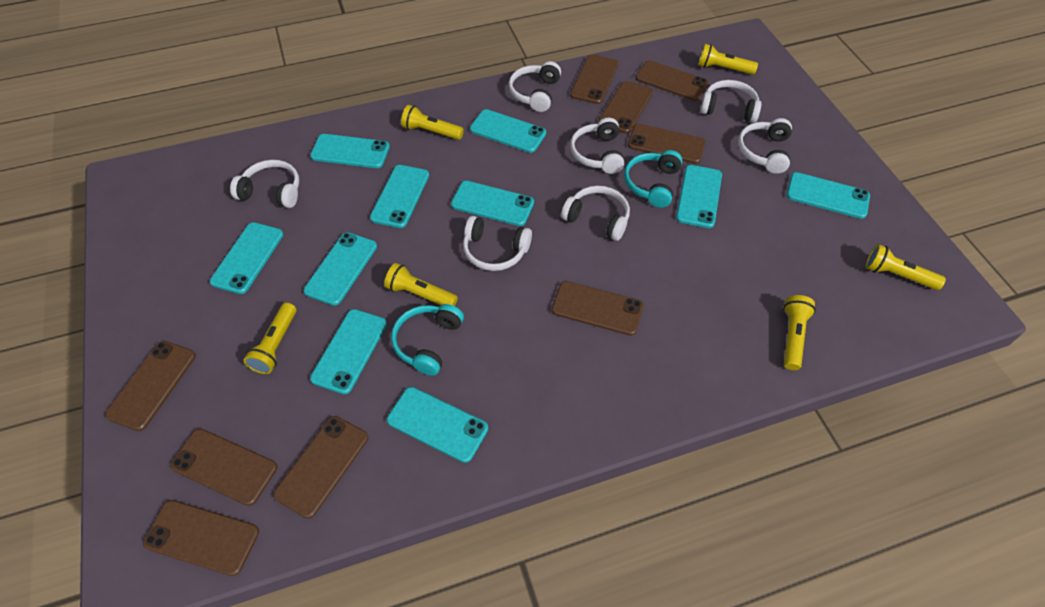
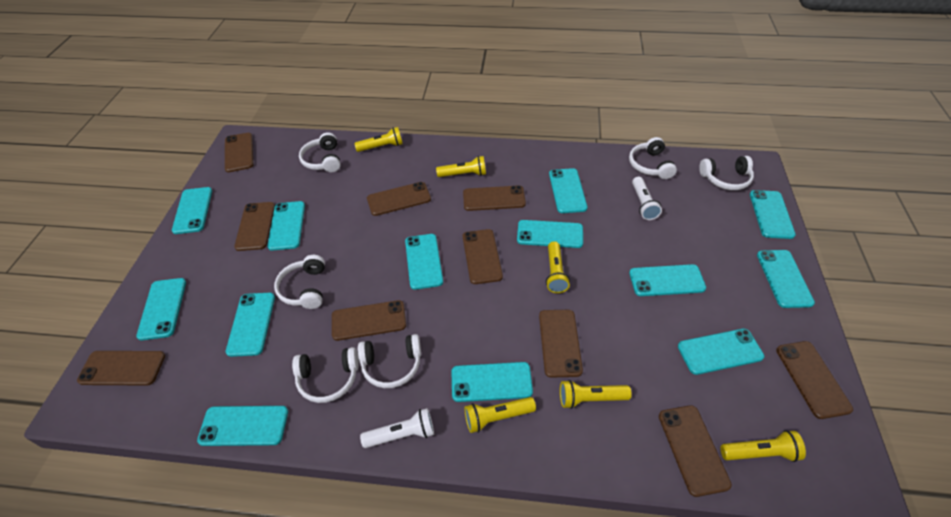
brown phone: 9 -> 10
turquoise headphones: 2 -> 0
turquoise phone: 10 -> 13
white flashlight: 0 -> 2
white headphones: 7 -> 6

